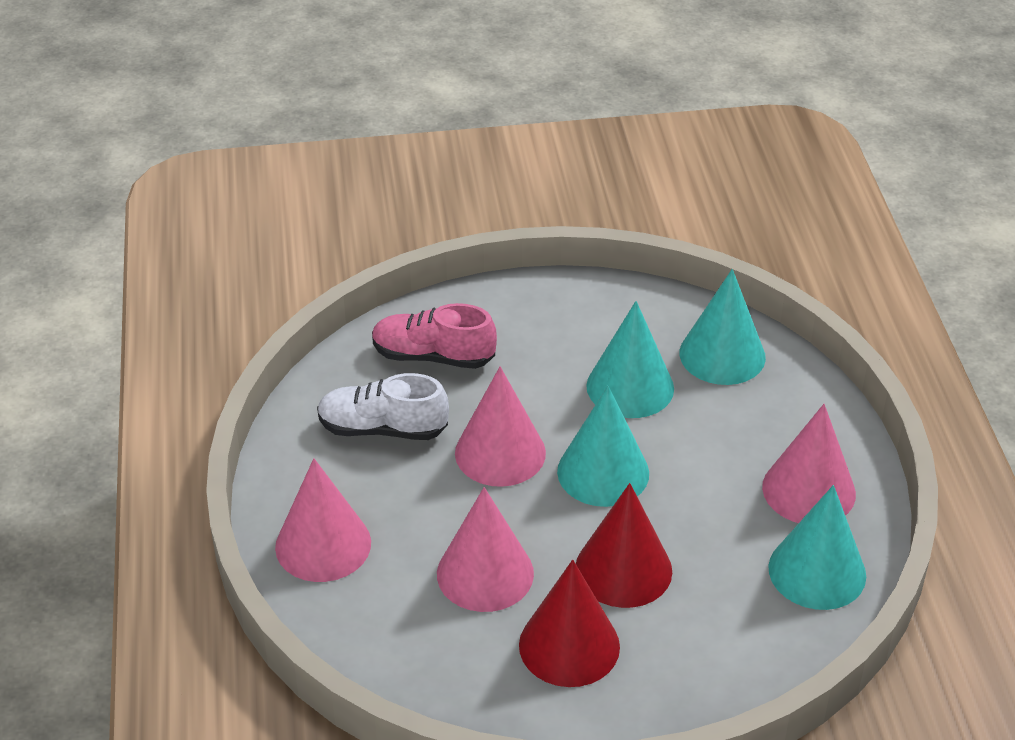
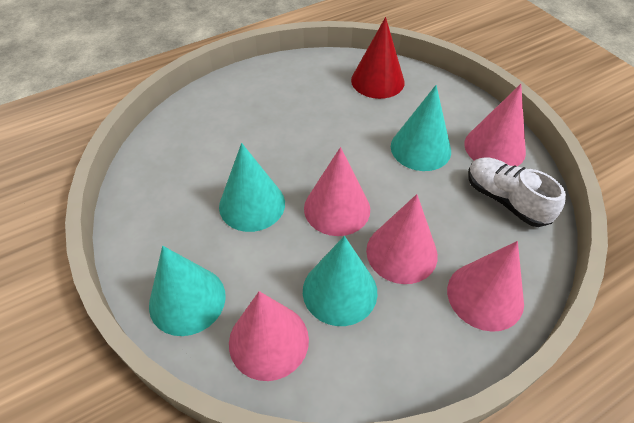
pink cone: 4 -> 5
pink shoe: 1 -> 0
red cone: 2 -> 1

